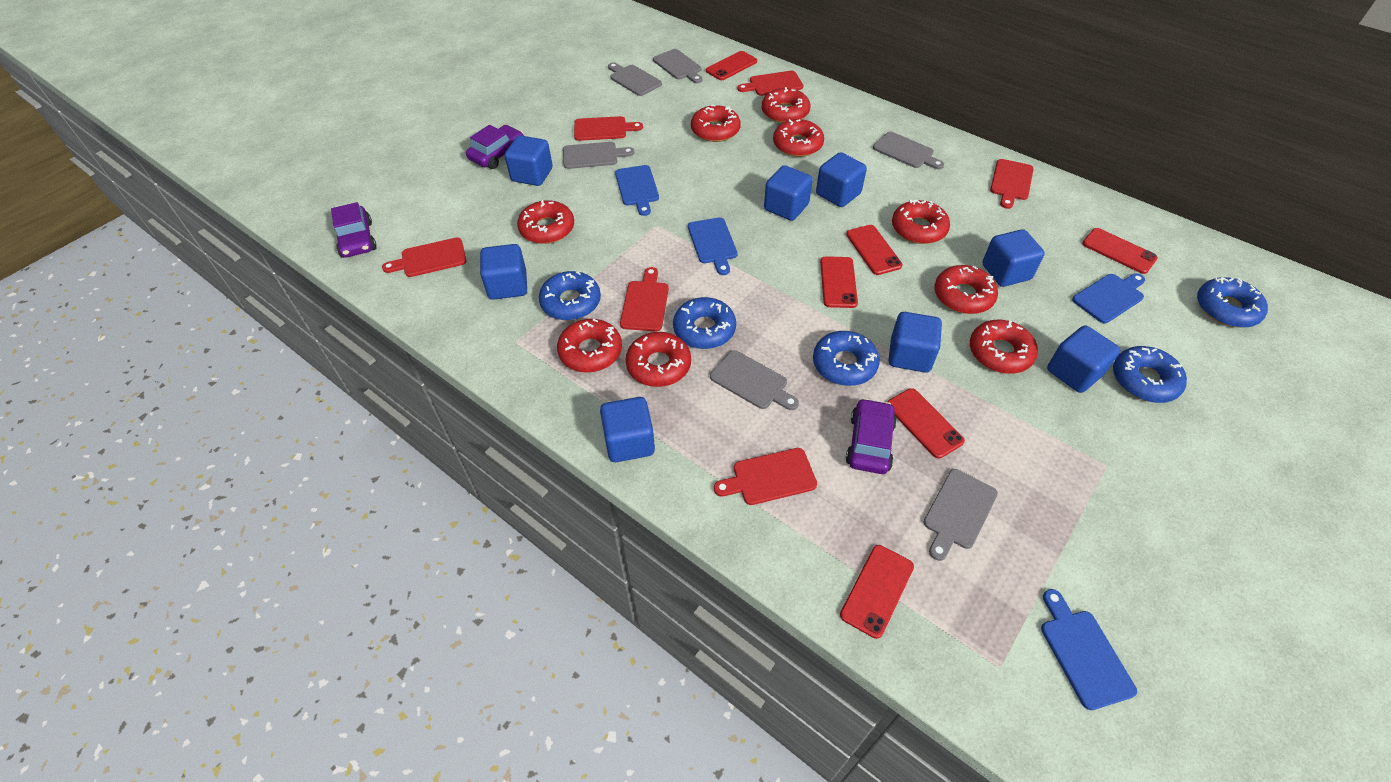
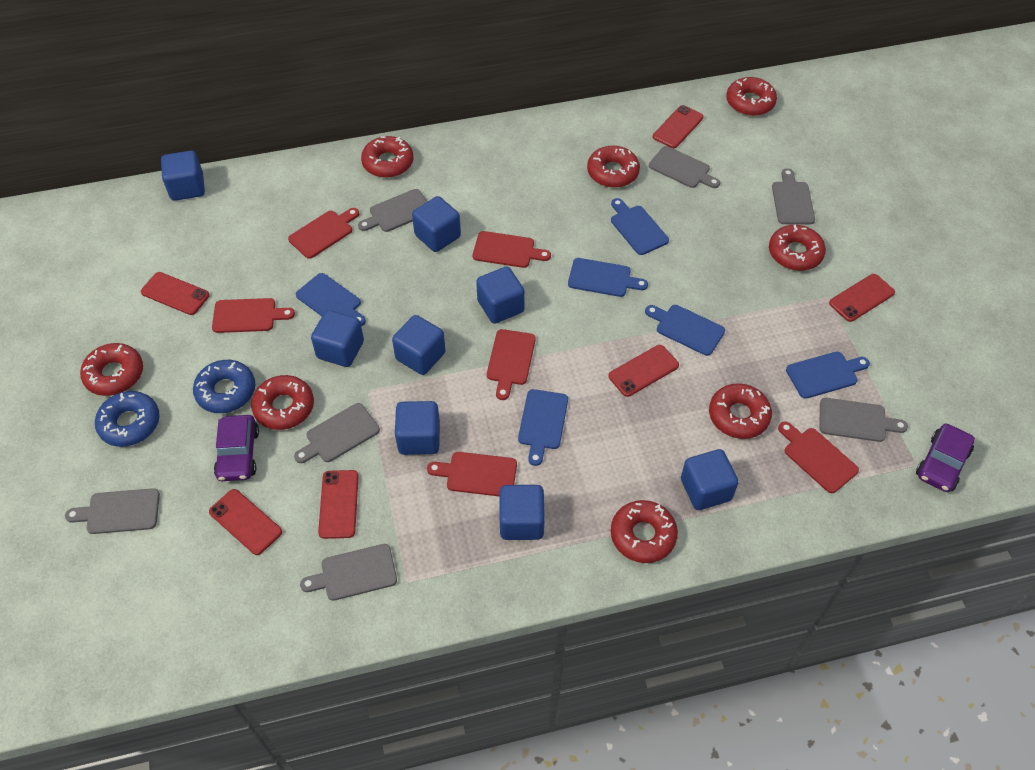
blue cutting board: 4 -> 6
blue donut: 5 -> 2
grey cutting board: 6 -> 7
purple car: 3 -> 2
red donut: 9 -> 8

